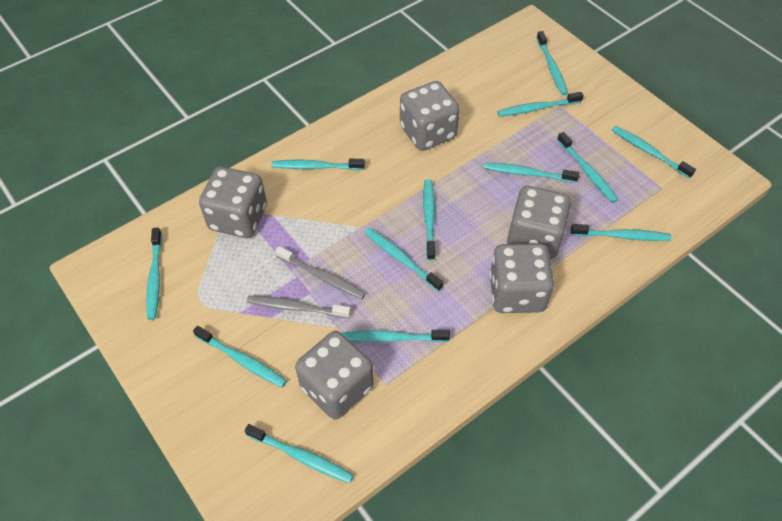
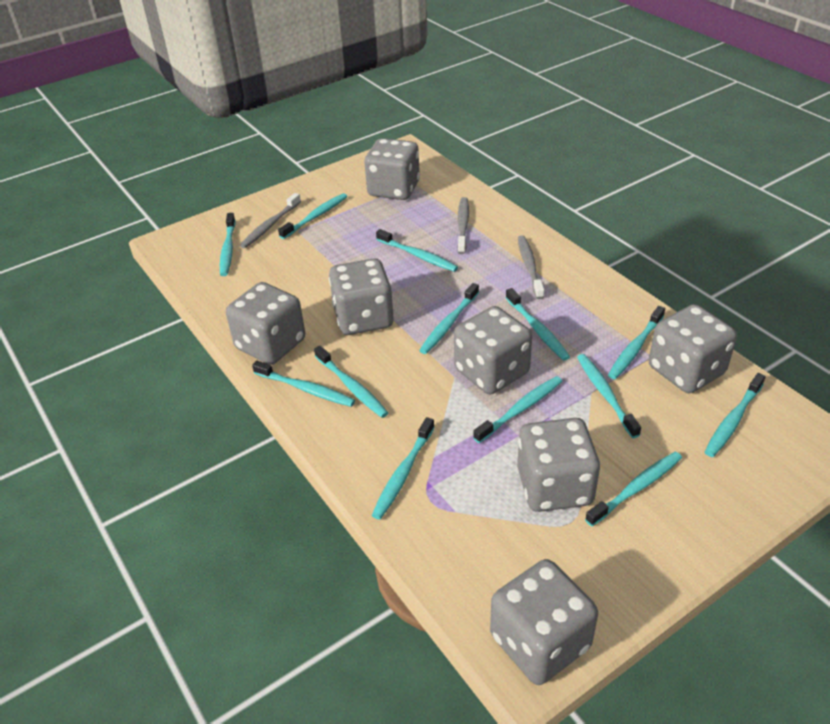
grey dice: 5 -> 7
grey toothbrush: 2 -> 3

